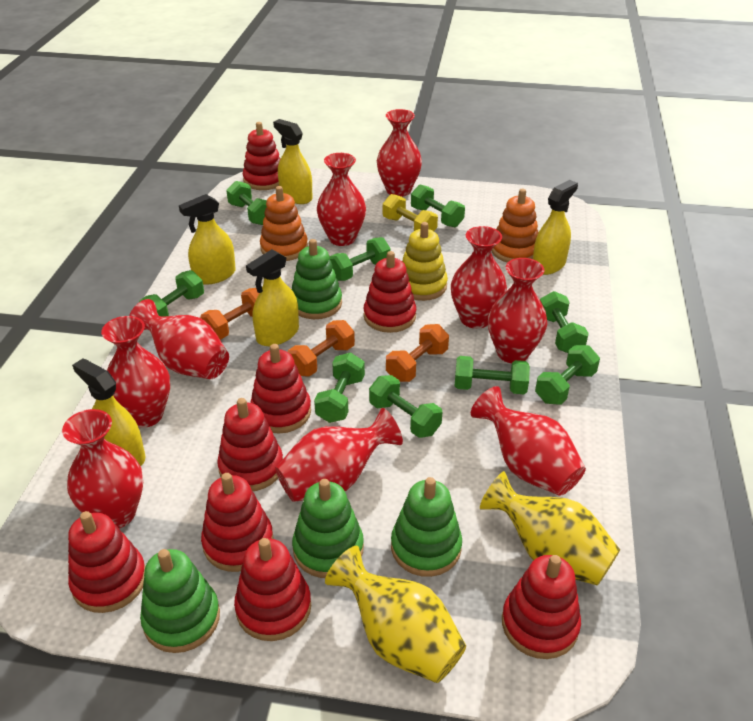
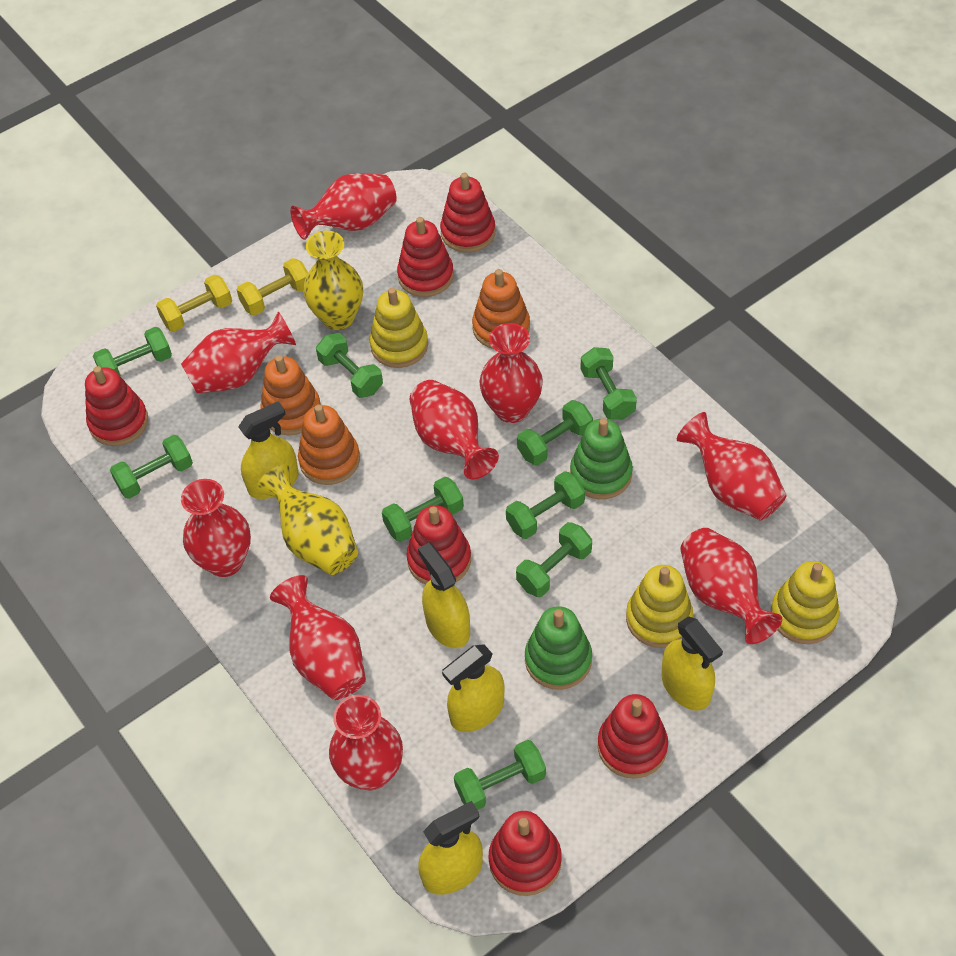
green stacking toy: 4 -> 2
orange dumbbell: 3 -> 0
orange stacking toy: 2 -> 3
red stacking toy: 8 -> 6
yellow dumbbell: 1 -> 2
yellow stacking toy: 1 -> 3

